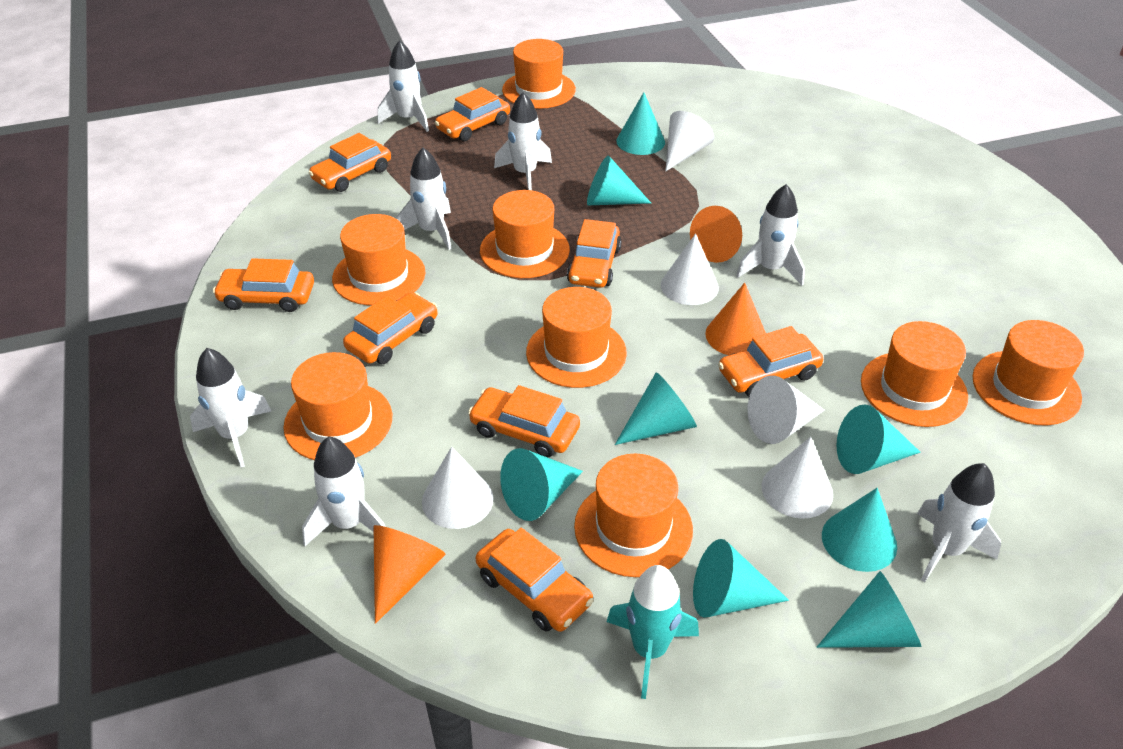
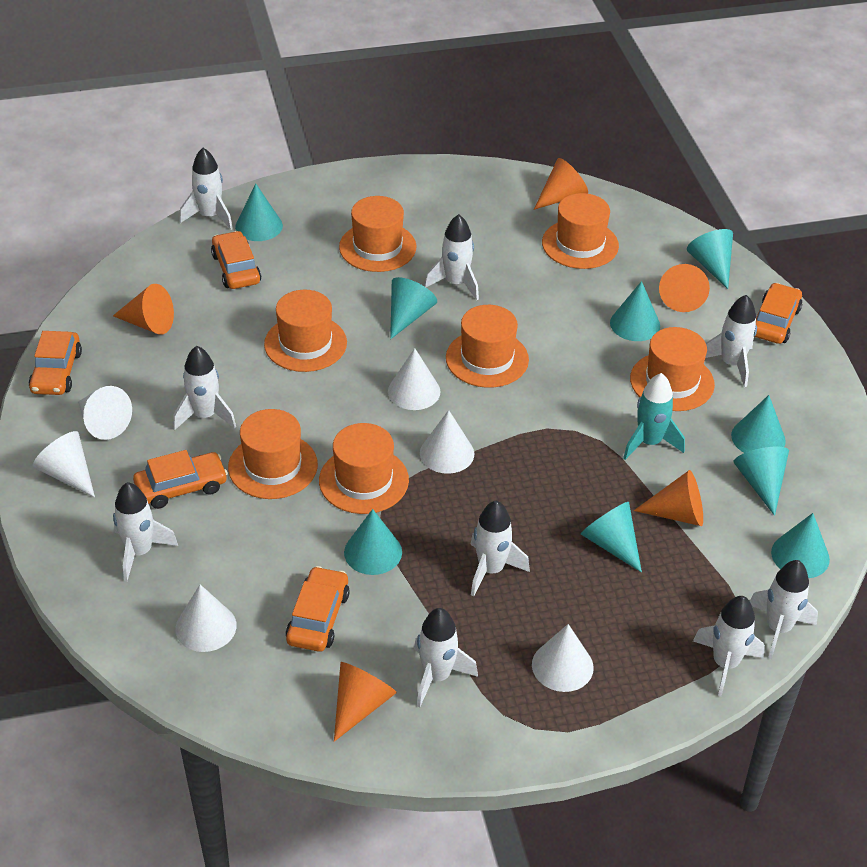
orange car: 8 -> 5
orange cone: 3 -> 5
orange hat: 8 -> 7
turquoise cone: 8 -> 9
white cone: 5 -> 6
white rocket: 7 -> 9

